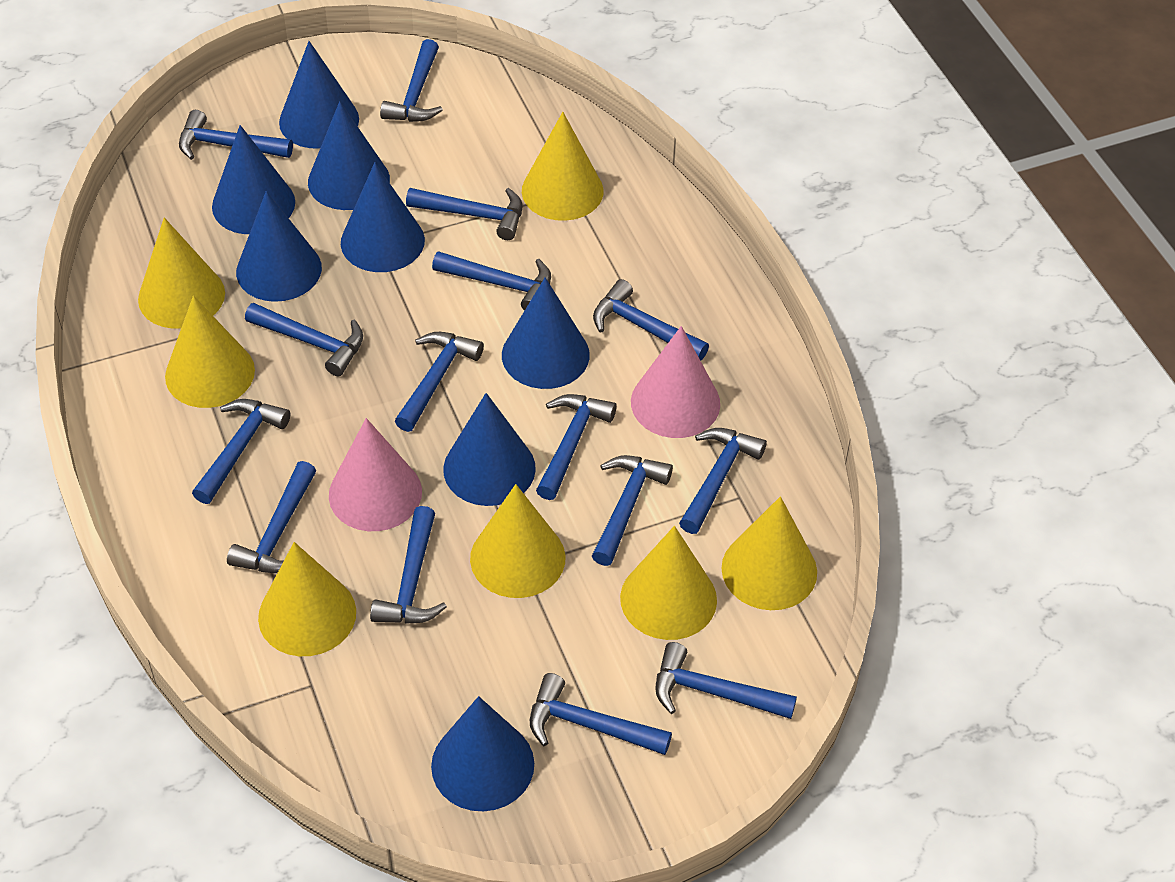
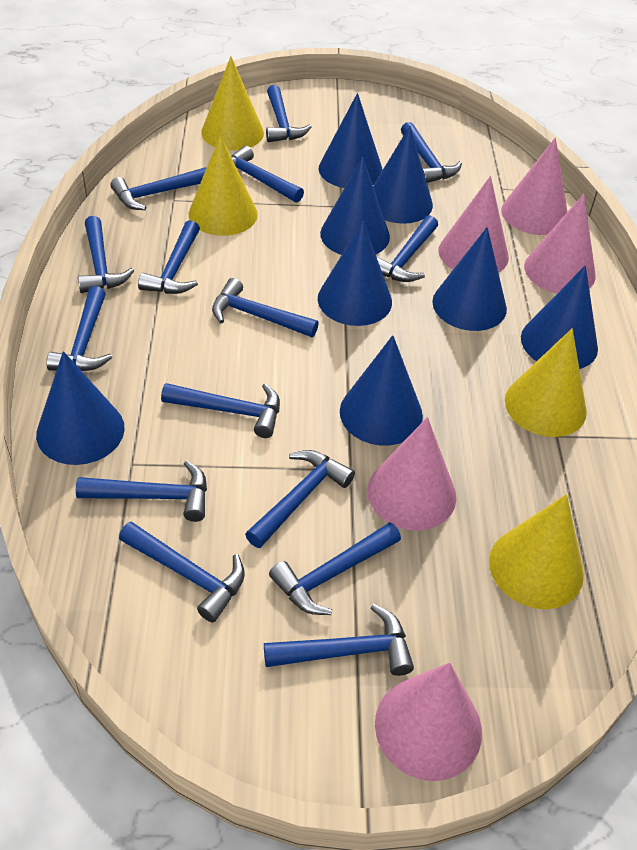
pink cone: 2 -> 5
yellow cone: 7 -> 4

